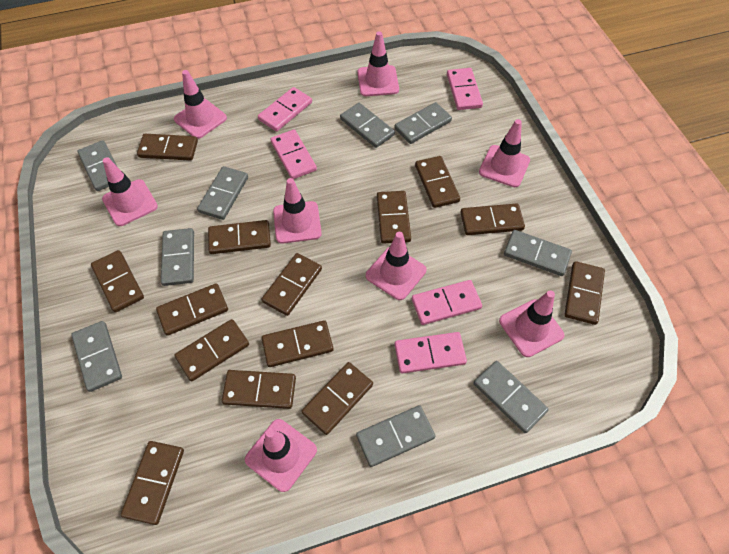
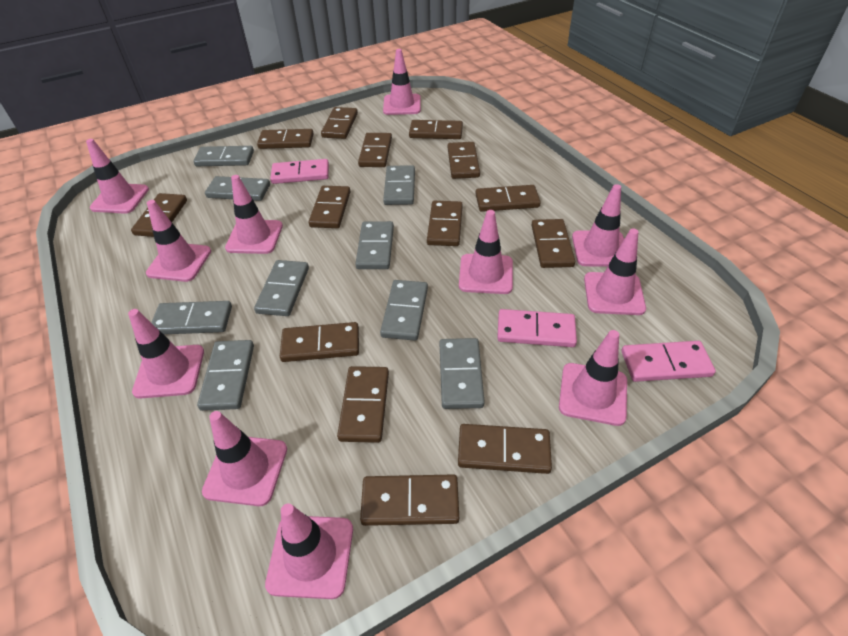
pink domino: 5 -> 3
pink traffic cone: 8 -> 11

